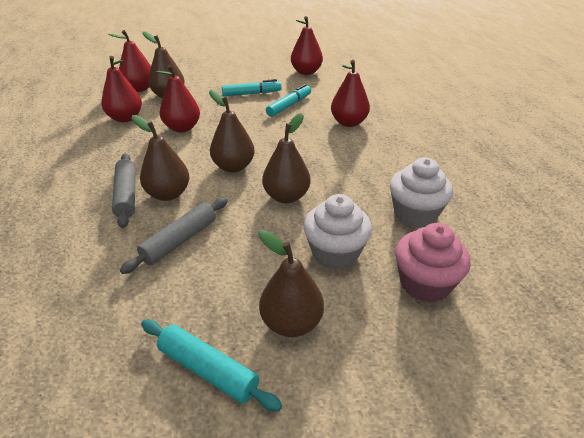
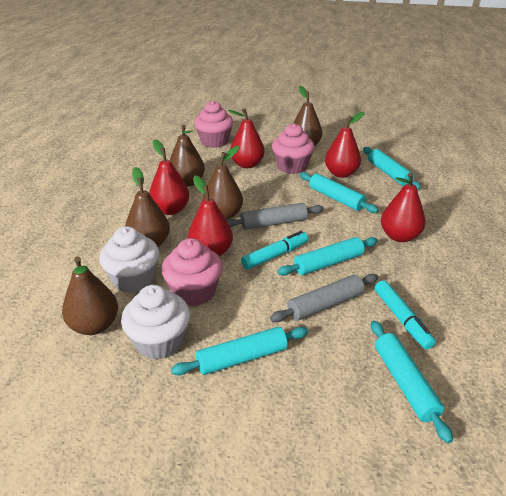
pink cupcake: 1 -> 3
turquoise rolling pin: 1 -> 5

